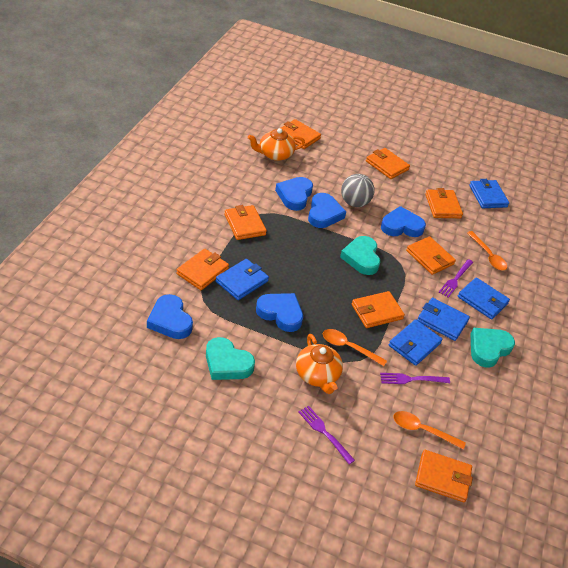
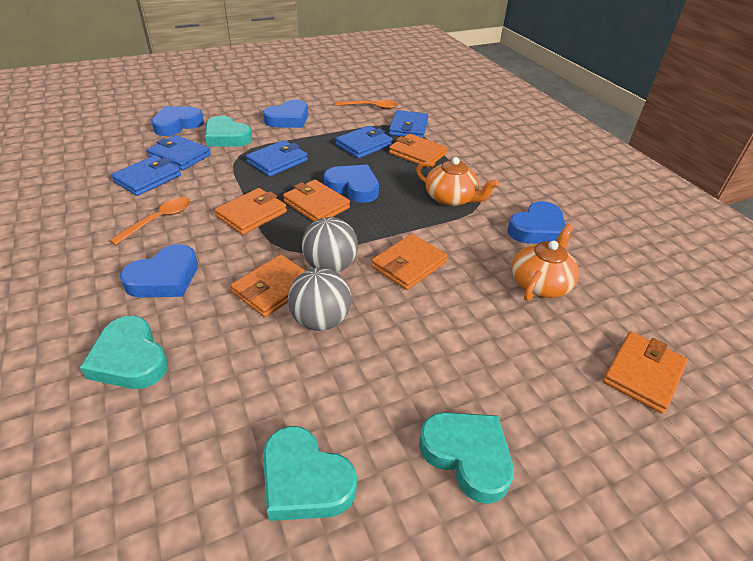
grey ball: 1 -> 2
orange spoon: 3 -> 2
orange wallet: 8 -> 6
purple fork: 3 -> 0
turquoise heart: 3 -> 4

